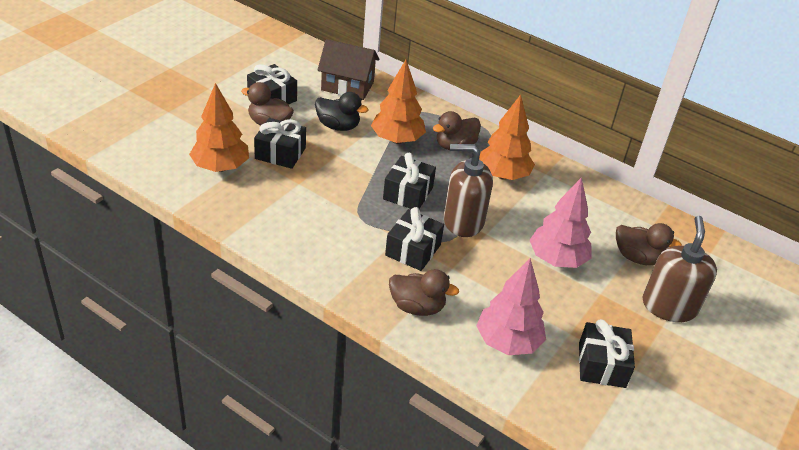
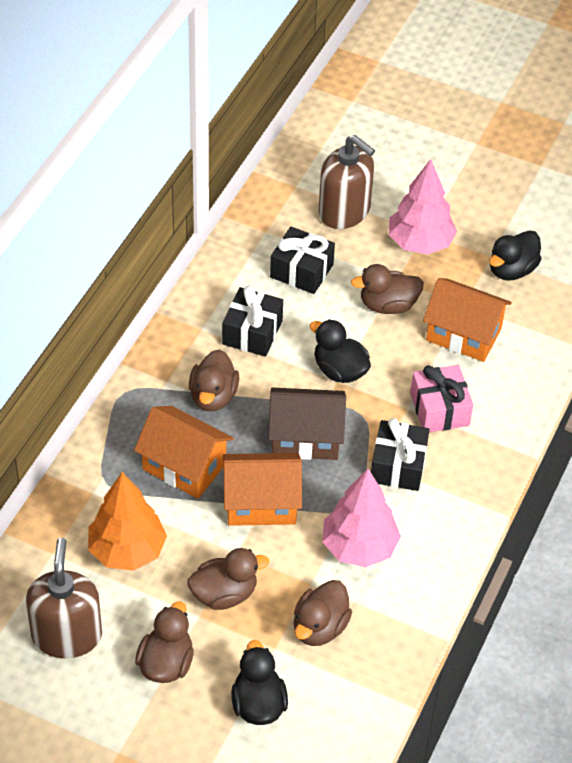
black duck: 1 -> 3
black gift: 5 -> 3
brown duck: 4 -> 5
orange house: 0 -> 3
orange tree: 3 -> 1
pink gift: 0 -> 1

